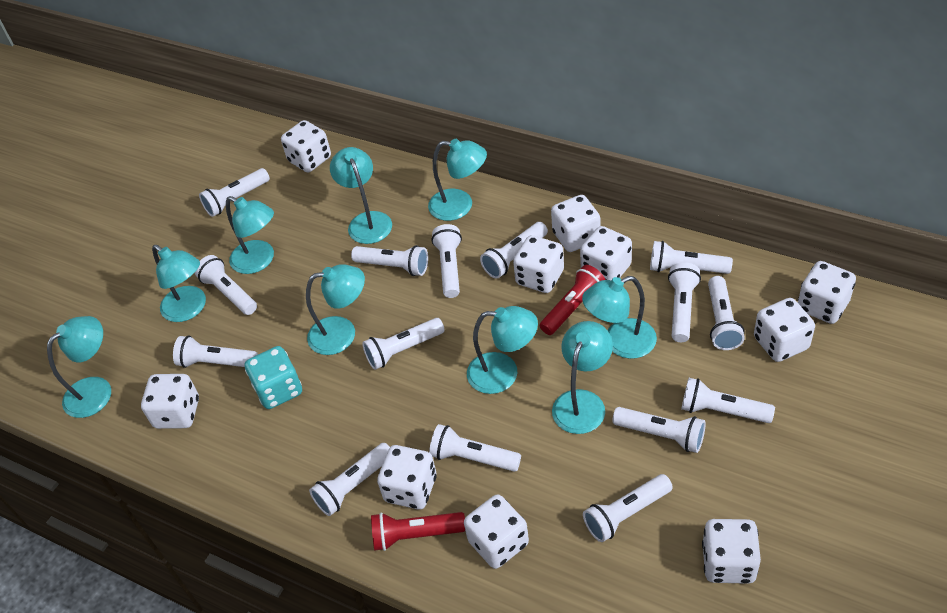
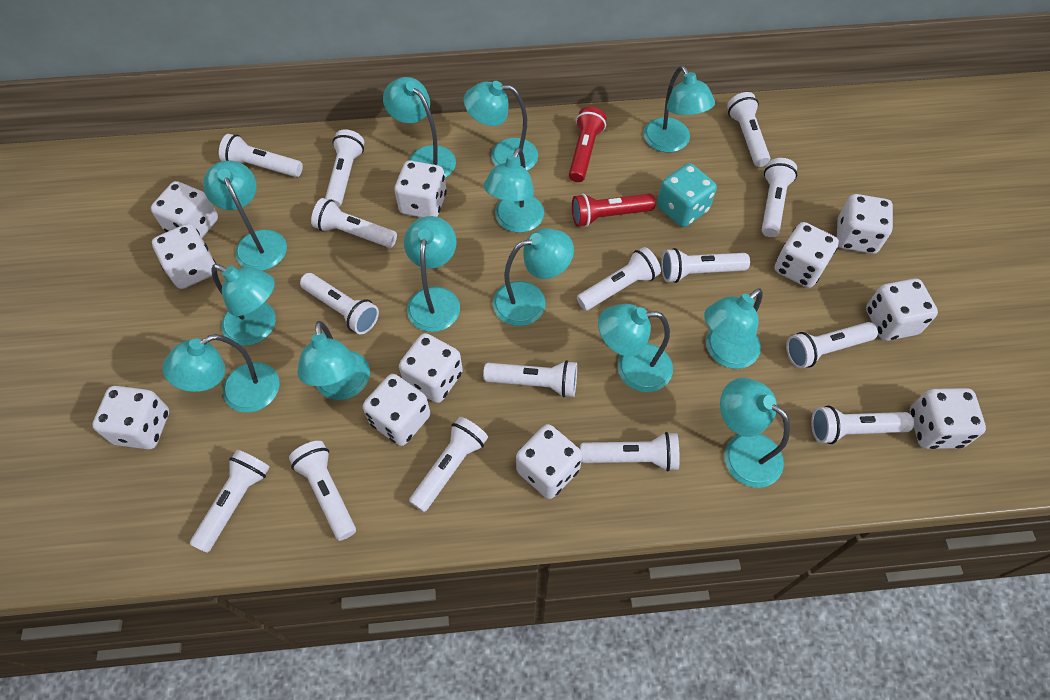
turquoise lamp: 9 -> 13
white dice: 10 -> 11

